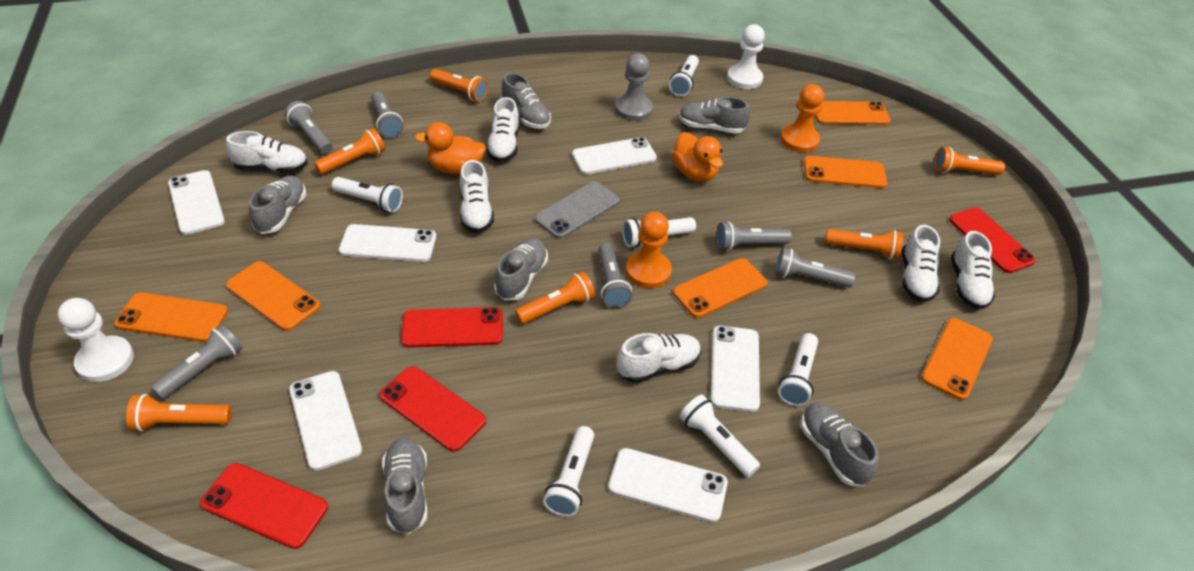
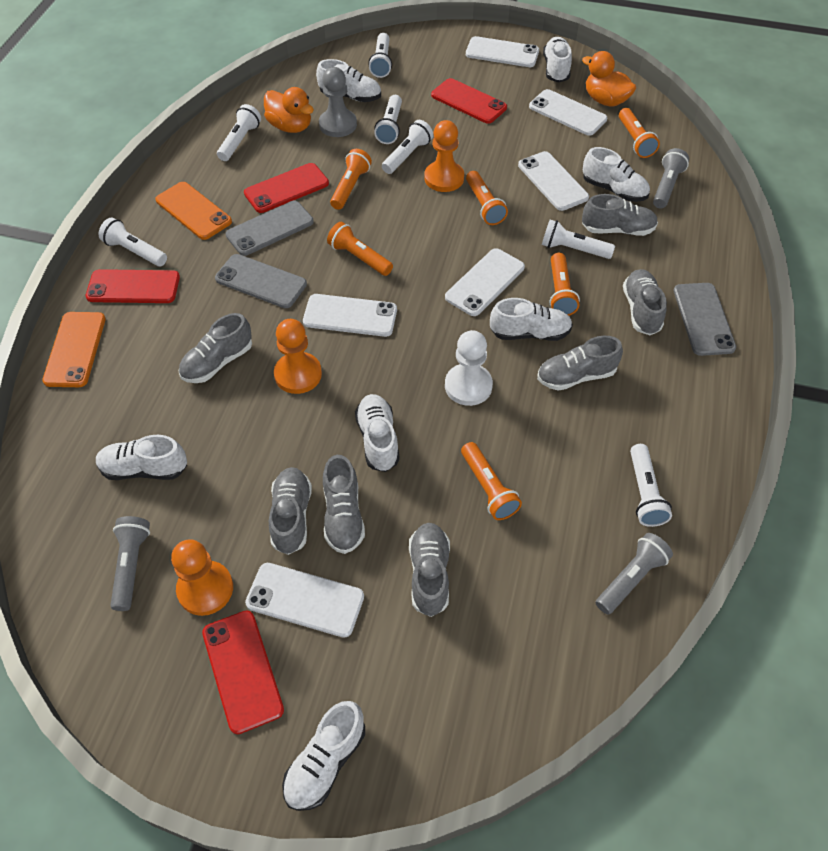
grey flashlight: 6 -> 3
grey phone: 1 -> 3
grey shoe: 6 -> 7
orange pawn: 2 -> 3
orange phone: 6 -> 2
white flashlight: 6 -> 7
white pawn: 2 -> 1
white shoe: 6 -> 7

